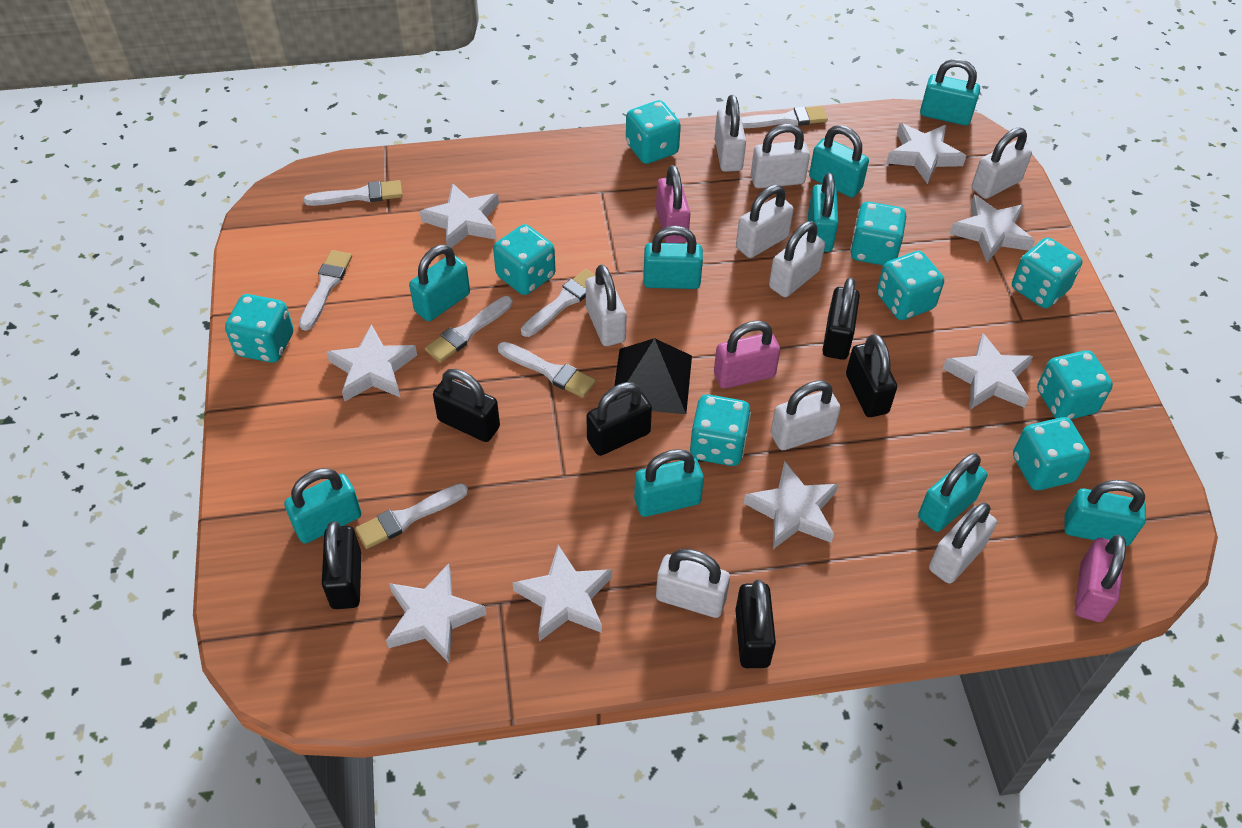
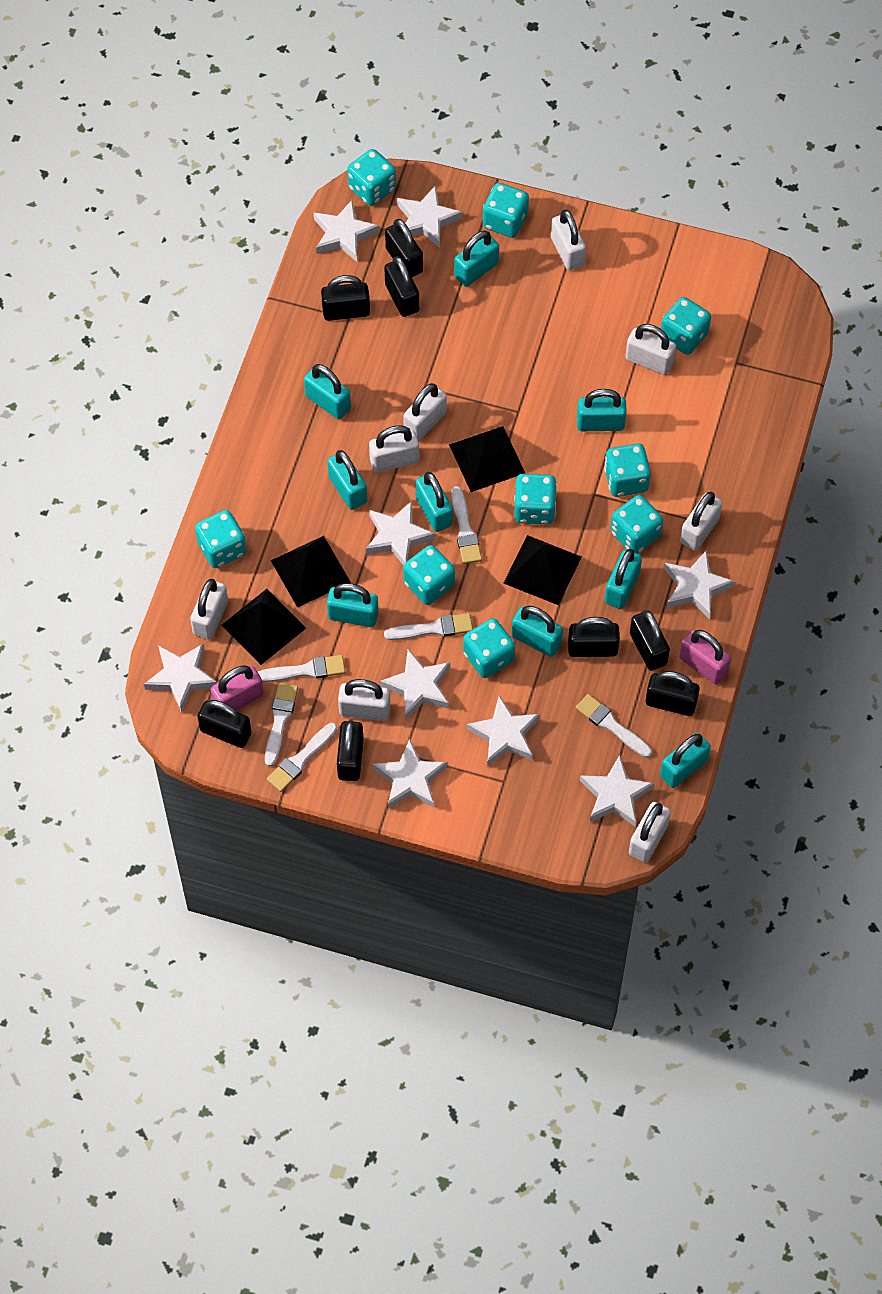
black padlock: 6 -> 8
black pyramid: 1 -> 4
pink padlock: 3 -> 2
white brush: 7 -> 6
white padlock: 9 -> 8
white star: 8 -> 9

